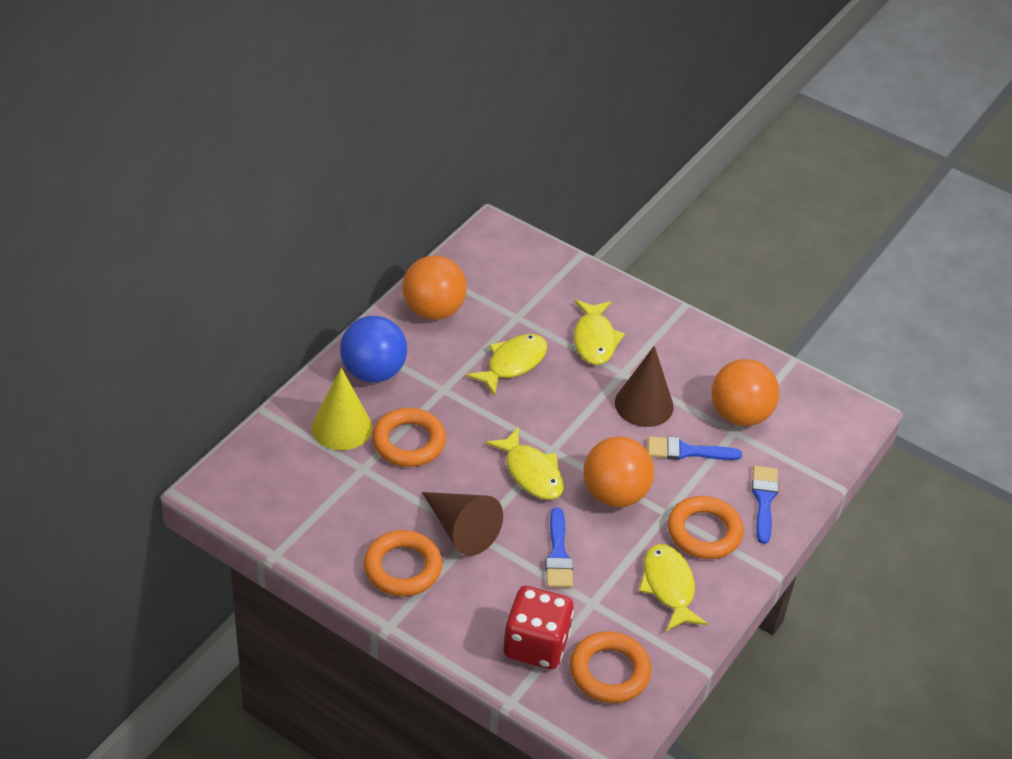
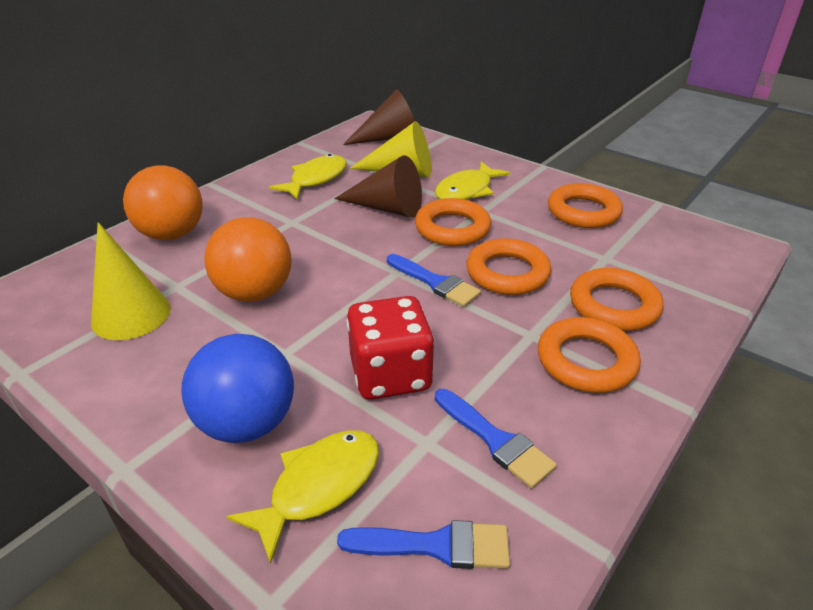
orange ball: 3 -> 2
orange ring: 4 -> 5
yellow cone: 1 -> 2
yellow fish: 4 -> 3

